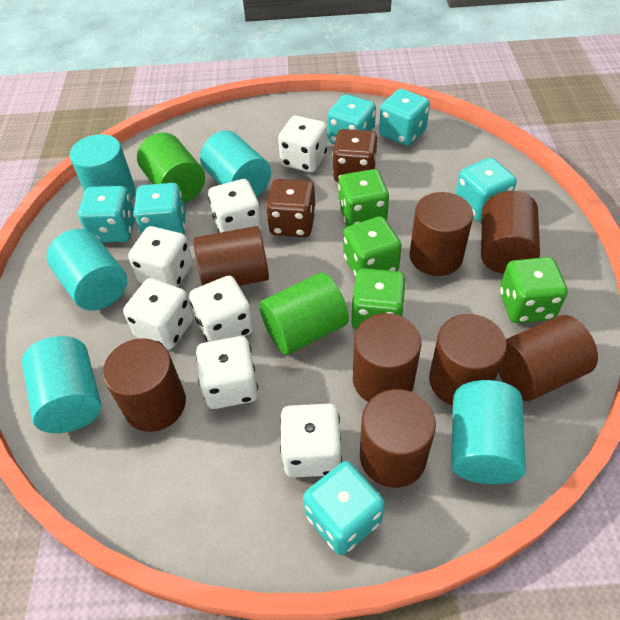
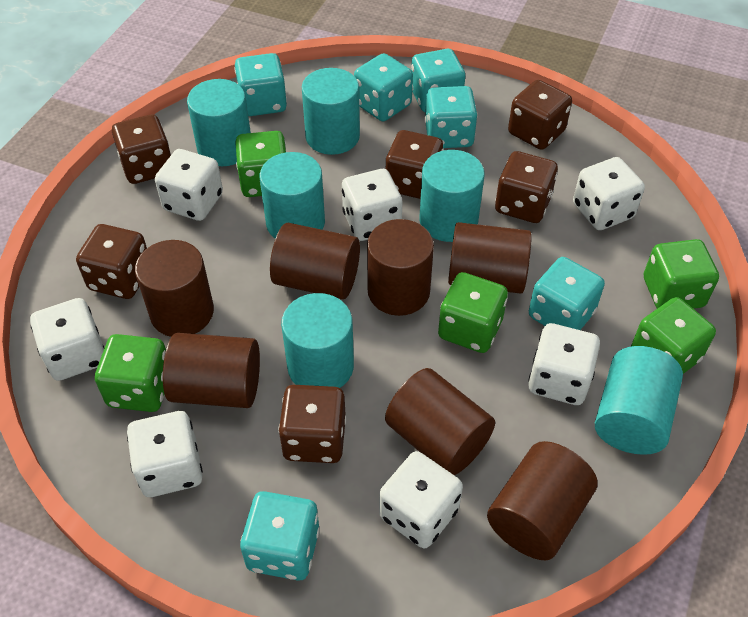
brown cylinder: 8 -> 7
brown dice: 2 -> 6
green cylinder: 2 -> 0
green dice: 4 -> 5
turquoise cylinder: 5 -> 6

